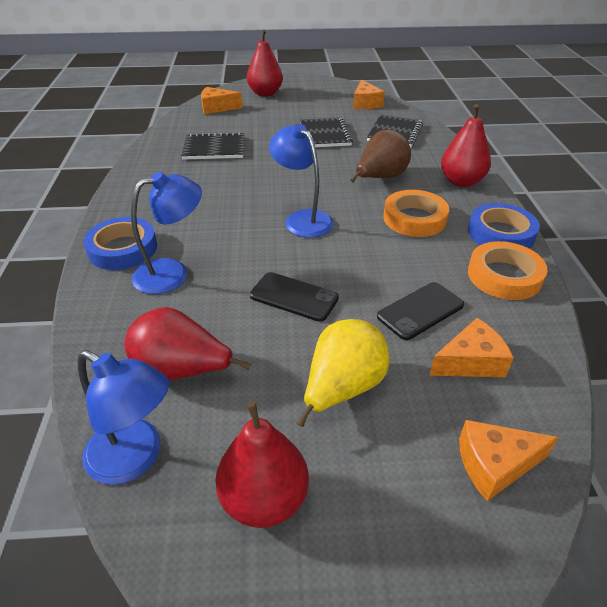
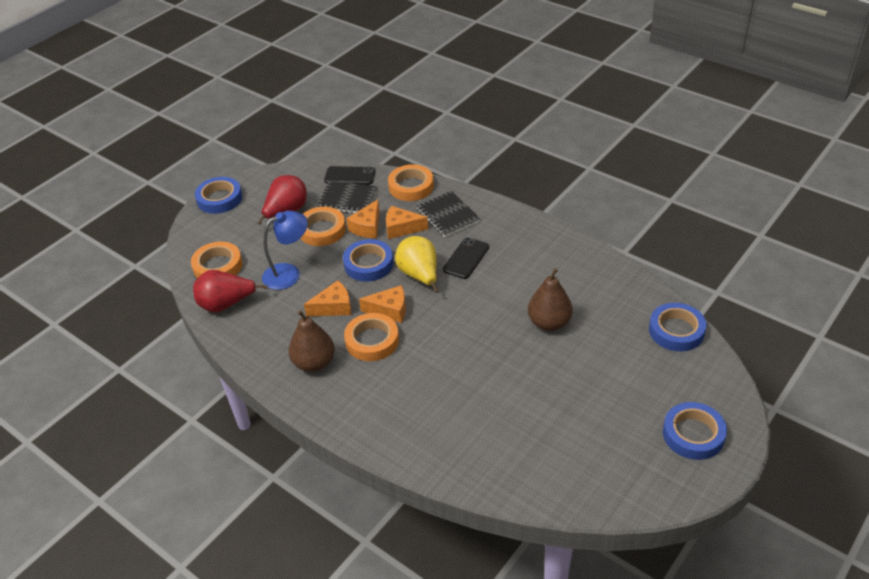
black notebook: 3 -> 2
blue lamp: 3 -> 1
blue tape: 2 -> 4
brown pear: 1 -> 2
orange tape: 2 -> 4
red pear: 4 -> 2

